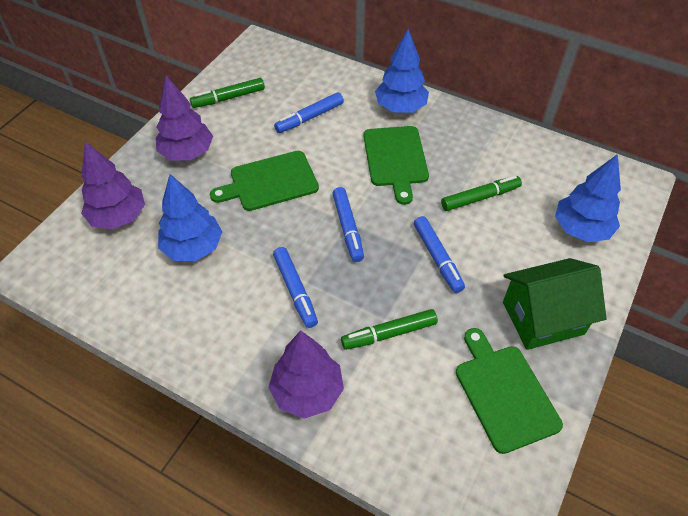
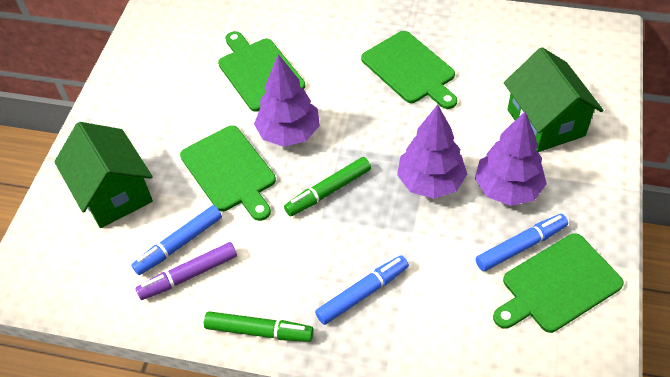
blue marker: 4 -> 3
blue tree: 3 -> 0
green cutting board: 3 -> 4
green house: 1 -> 2
green marker: 3 -> 2
purple marker: 0 -> 1

